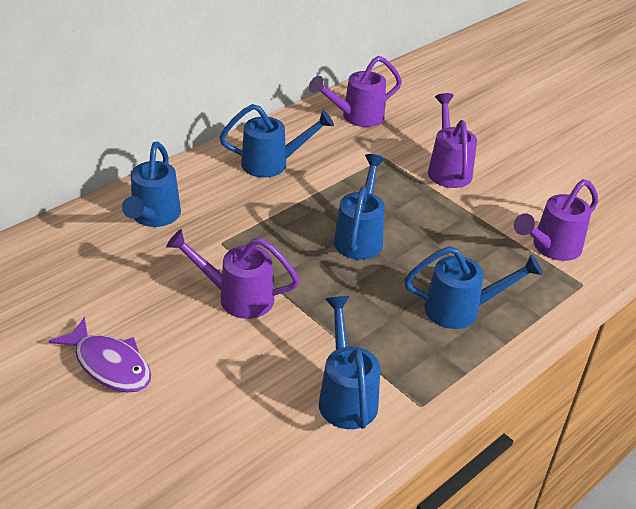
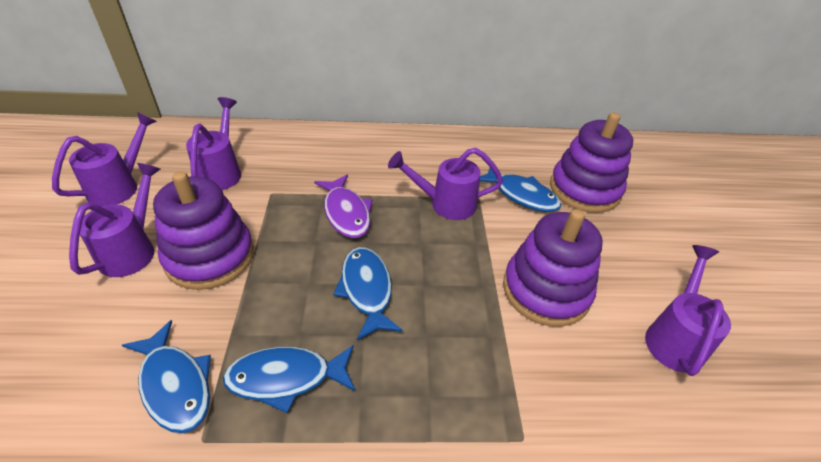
blue fish: 0 -> 4
blue watering can: 5 -> 0
purple stacking toy: 0 -> 3
purple watering can: 4 -> 5

